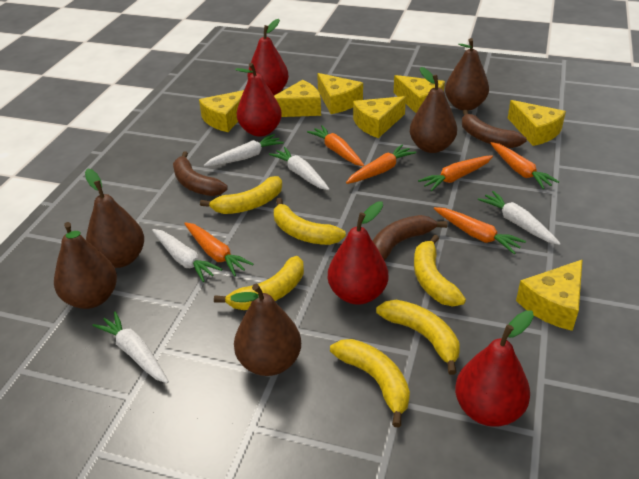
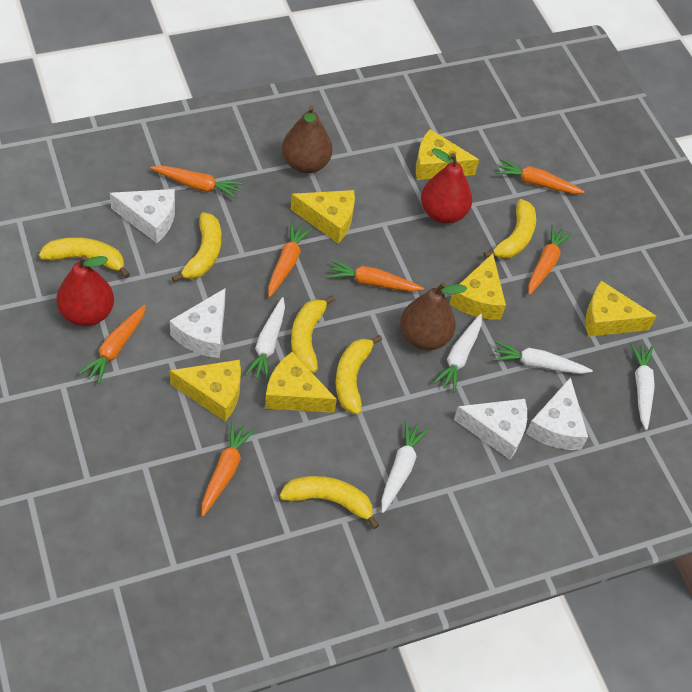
brown banana: 3 -> 0
brown pear: 5 -> 2
orange carrot: 6 -> 7
red pear: 4 -> 2
white cheese: 0 -> 4
yellow cheese: 7 -> 6

